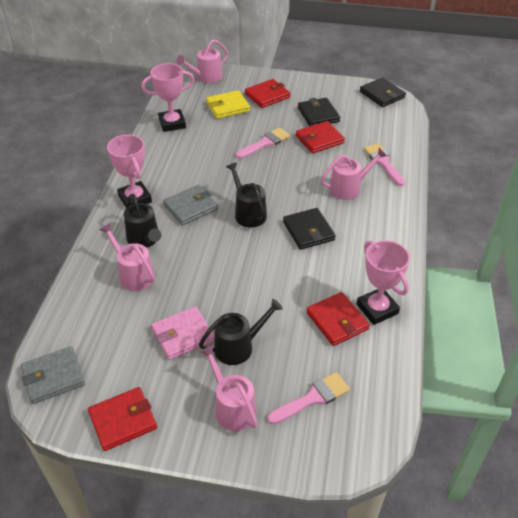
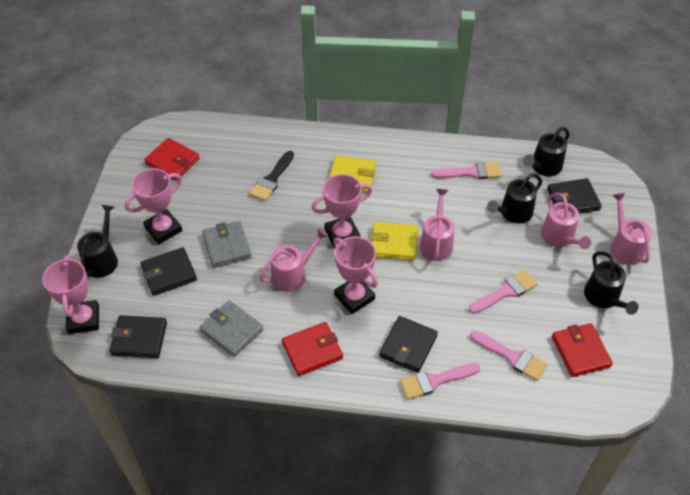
black brush: 0 -> 1
black wallet: 3 -> 4
black watering can: 3 -> 4
pink brush: 3 -> 4
pink trophy: 3 -> 4
pink wallet: 1 -> 0
red wallet: 4 -> 3
yellow wallet: 1 -> 2

